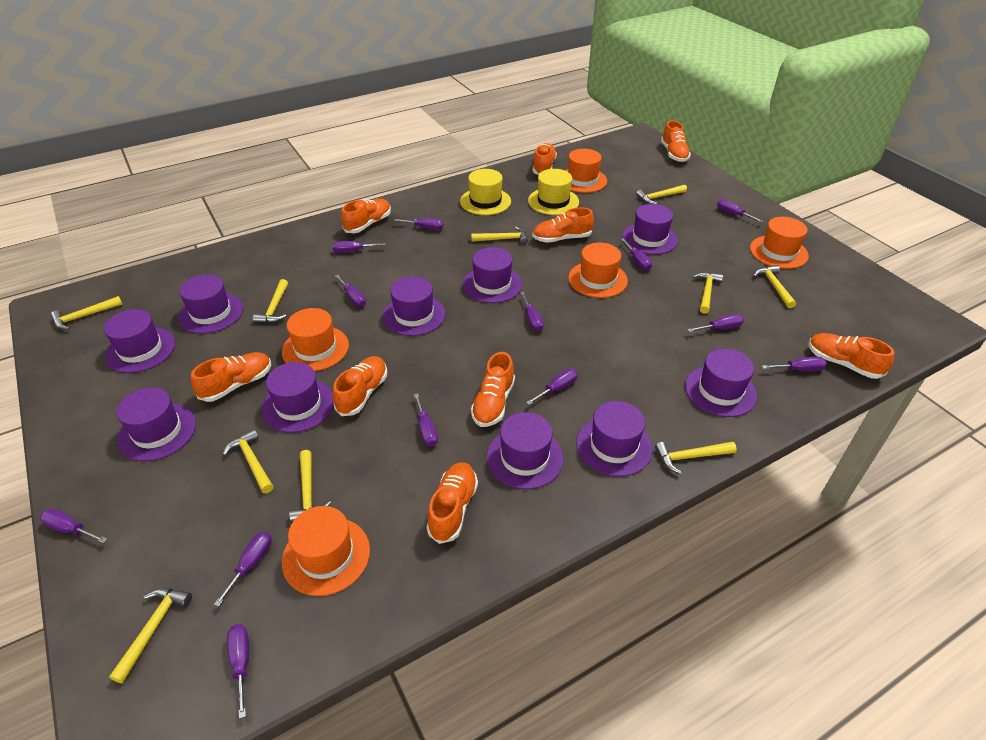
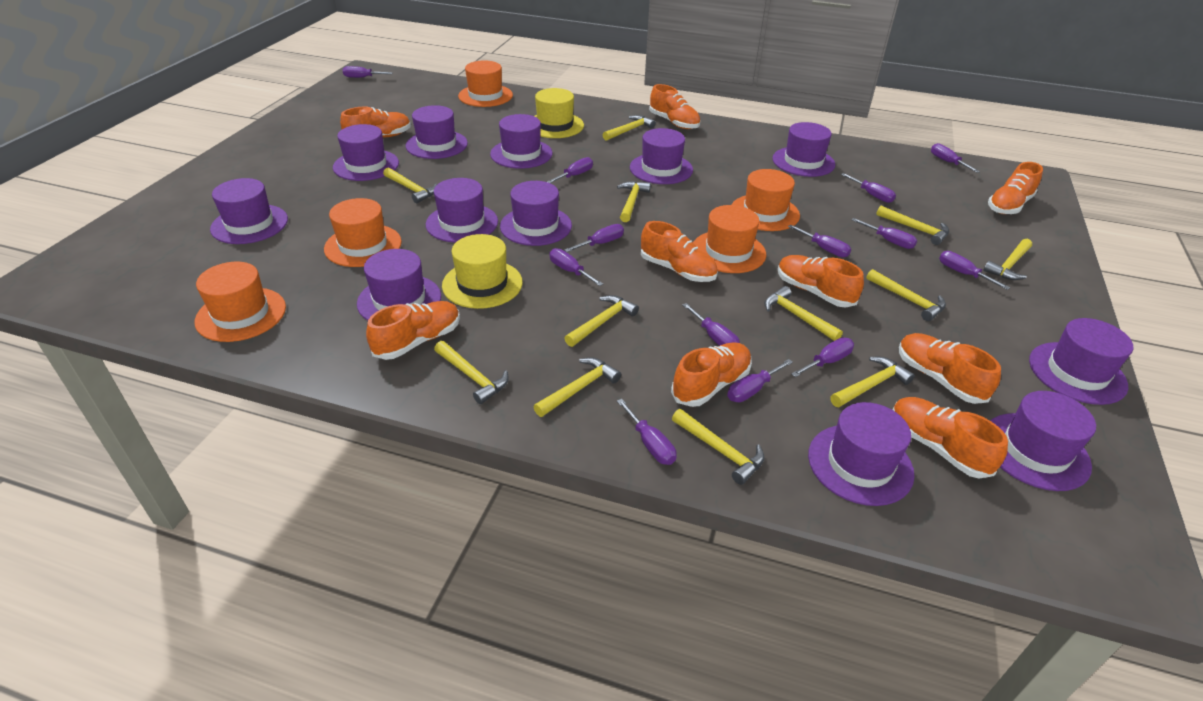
purple hat: 10 -> 12
yellow hammer: 10 -> 12

